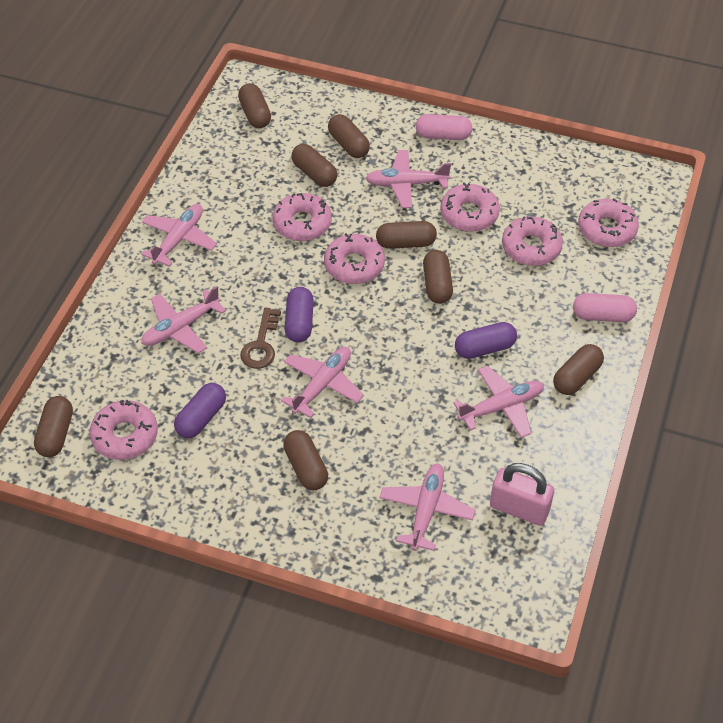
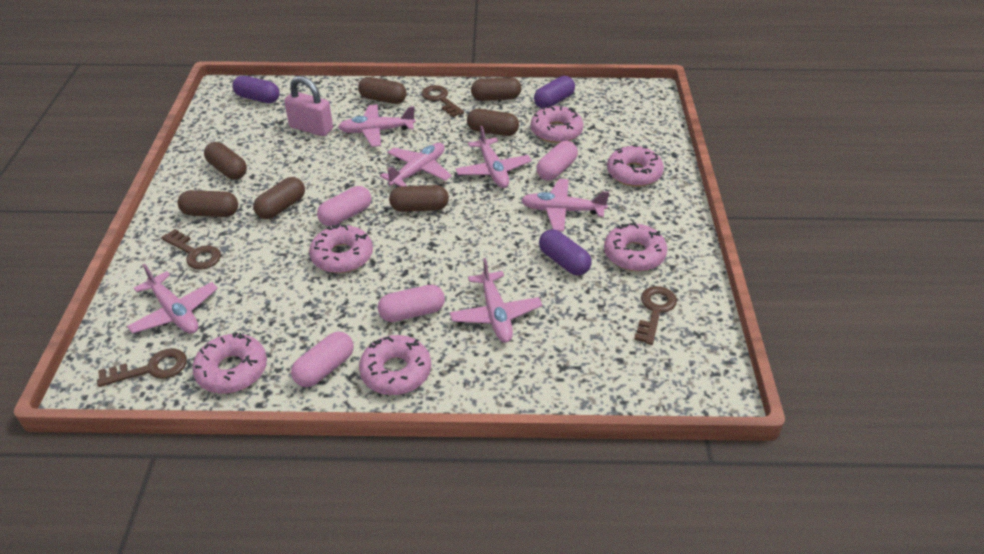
brown capsule: 8 -> 7
brown key: 1 -> 4
pink capsule: 2 -> 4

